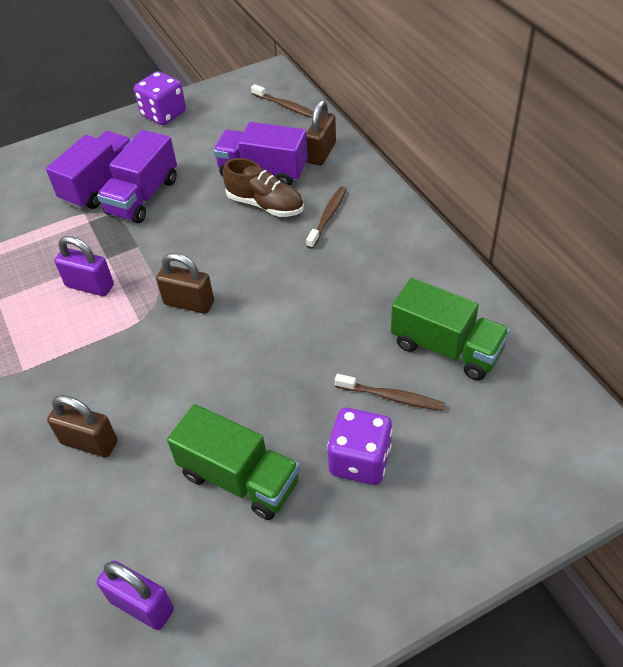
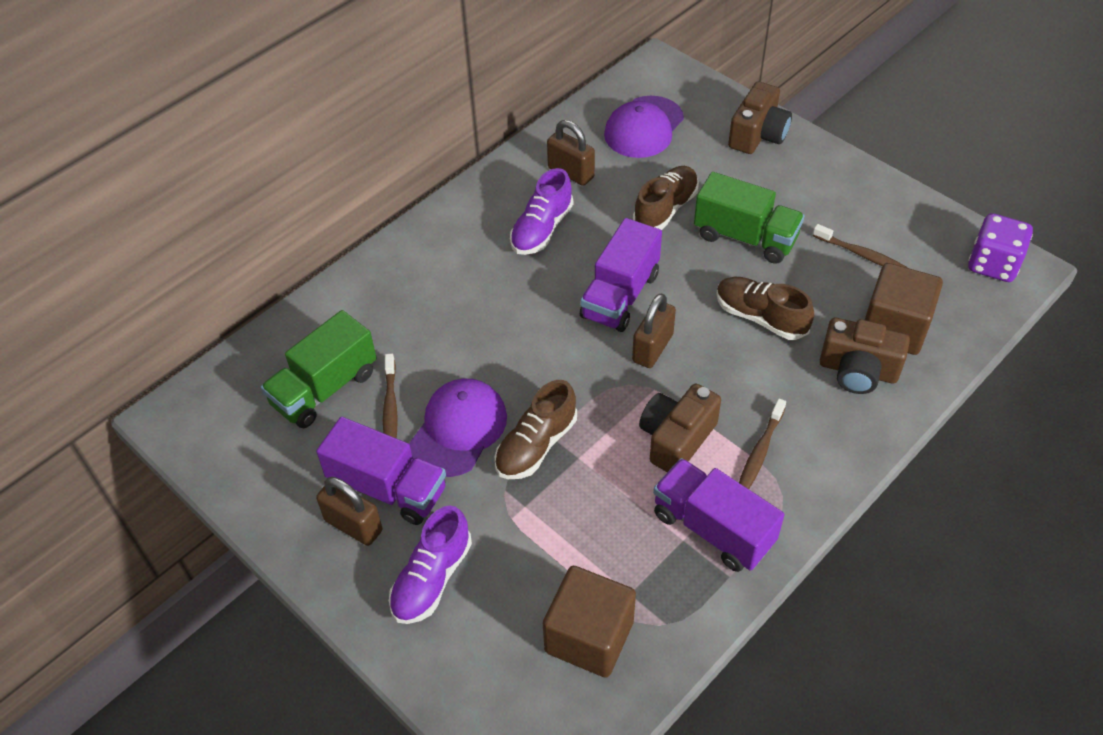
brown camera: 0 -> 3
brown cube: 0 -> 2
brown shoe: 1 -> 3
purple cap: 0 -> 2
purple dice: 2 -> 1
purple padlock: 2 -> 0
purple shoe: 0 -> 2

